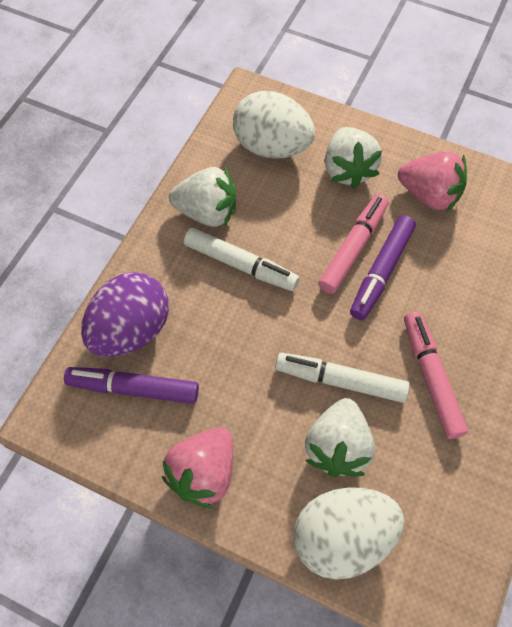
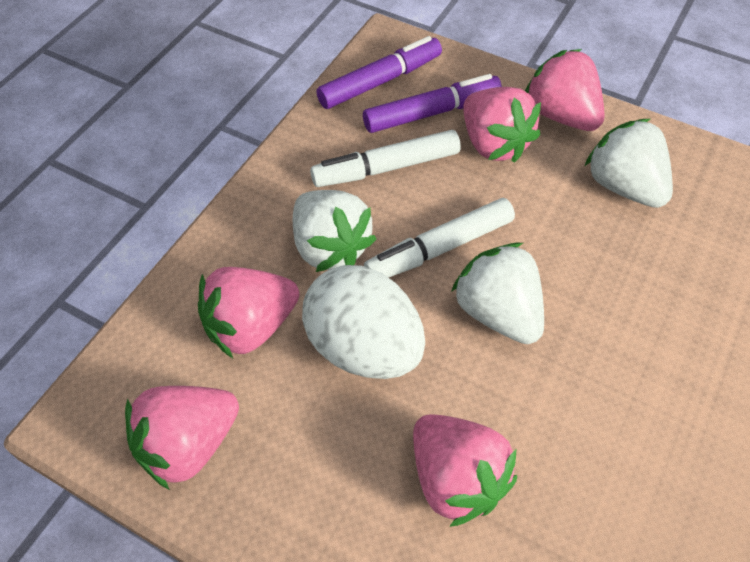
pink marker: 2 -> 0
pink strawberry: 2 -> 5
purple egg: 1 -> 0
white egg: 2 -> 1

